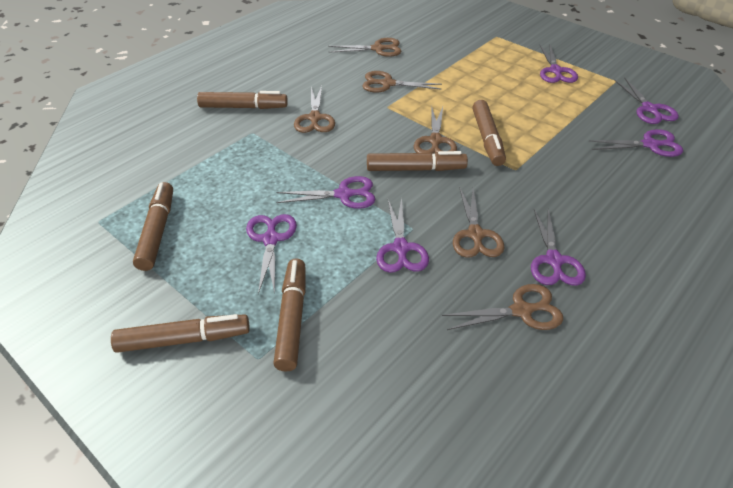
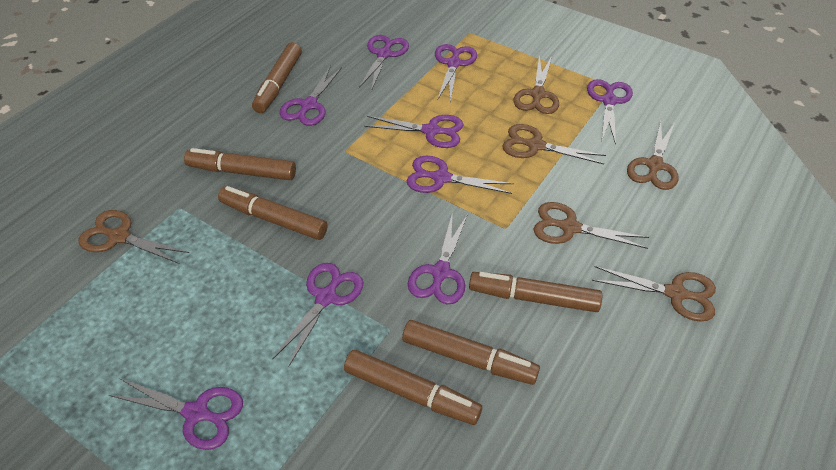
purple scissors: 7 -> 9

